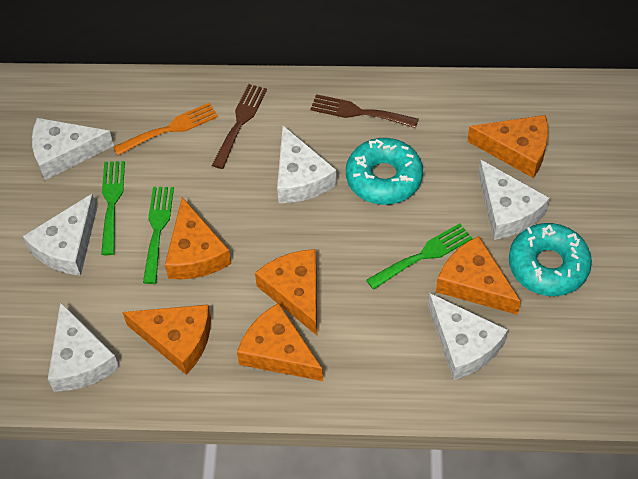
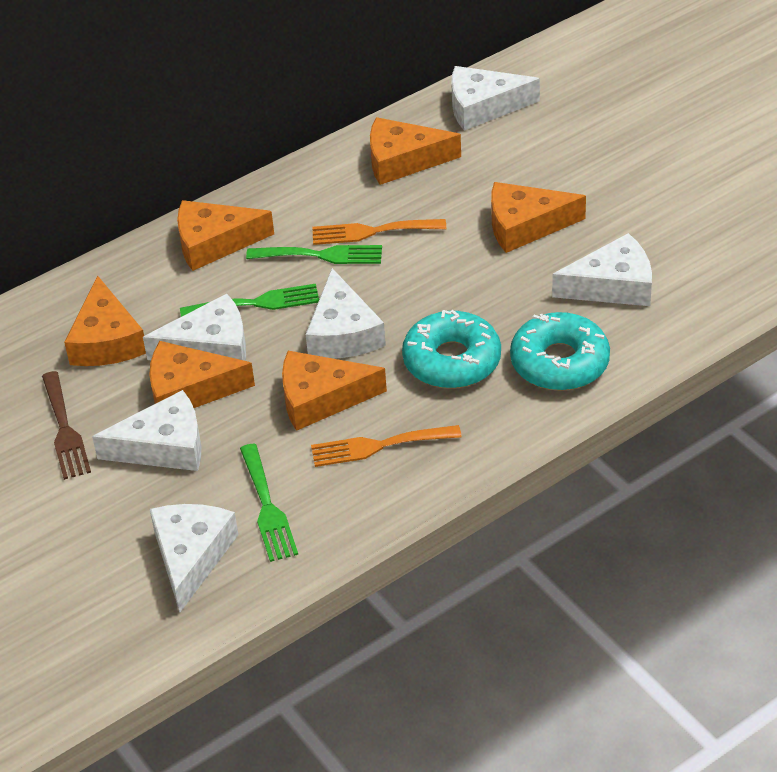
brown fork: 2 -> 1
orange fork: 1 -> 2

